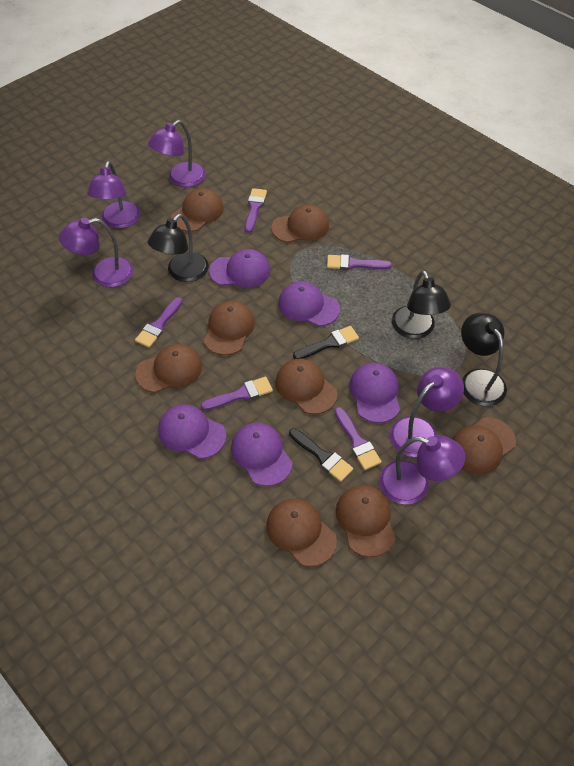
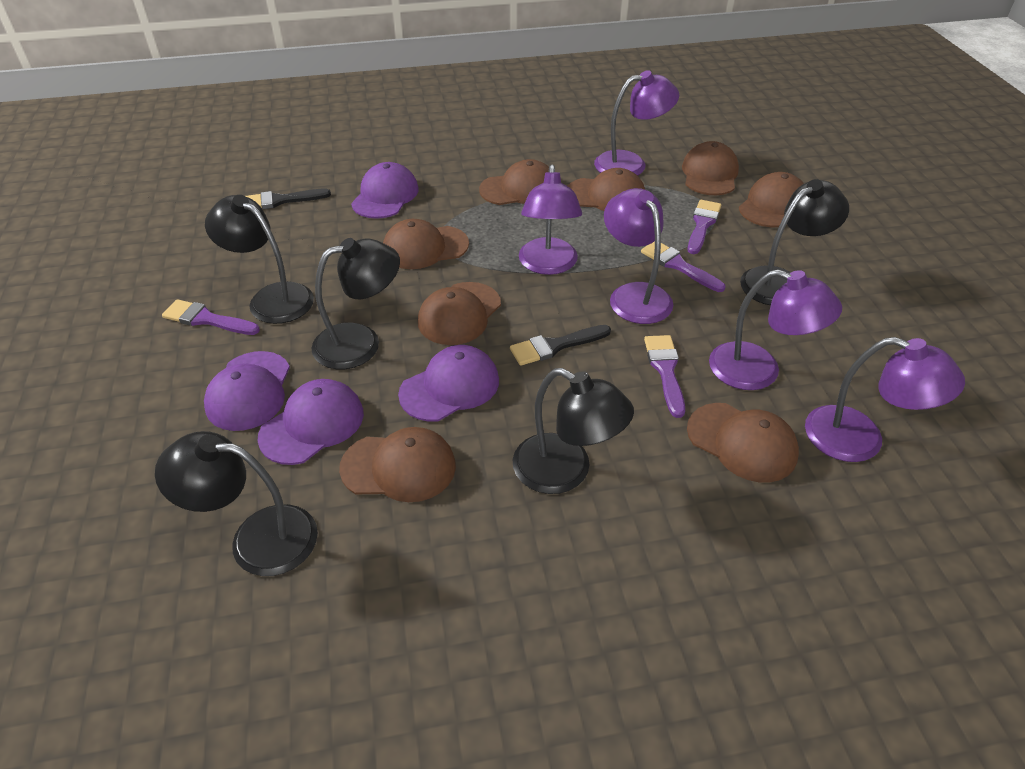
black lamp: 3 -> 5
purple brush: 5 -> 4
purple cap: 5 -> 4

